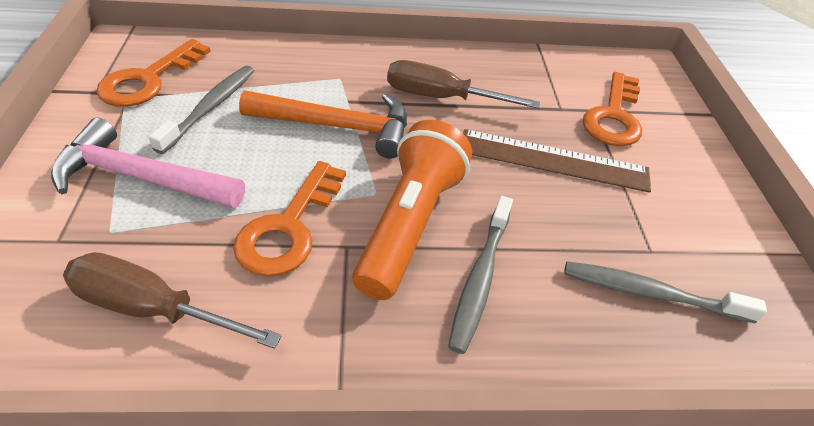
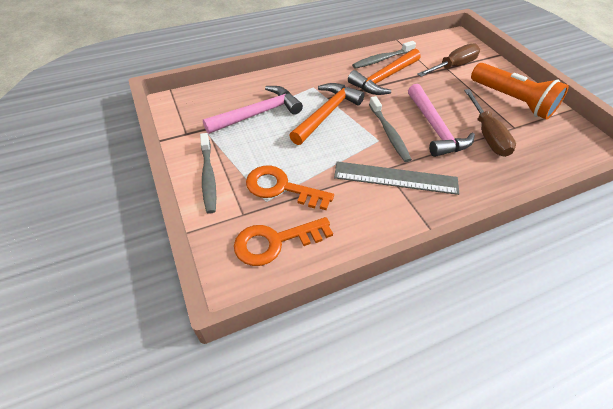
brown ruler: 1 -> 0
grey ruler: 0 -> 1
orange hammer: 1 -> 2
orange key: 3 -> 2
pink hammer: 1 -> 2

